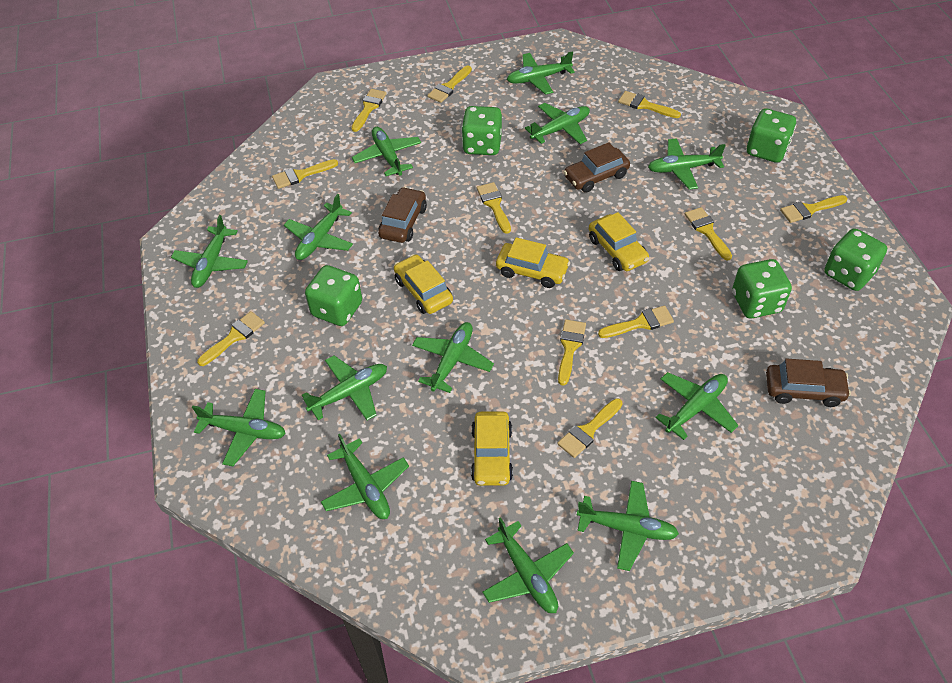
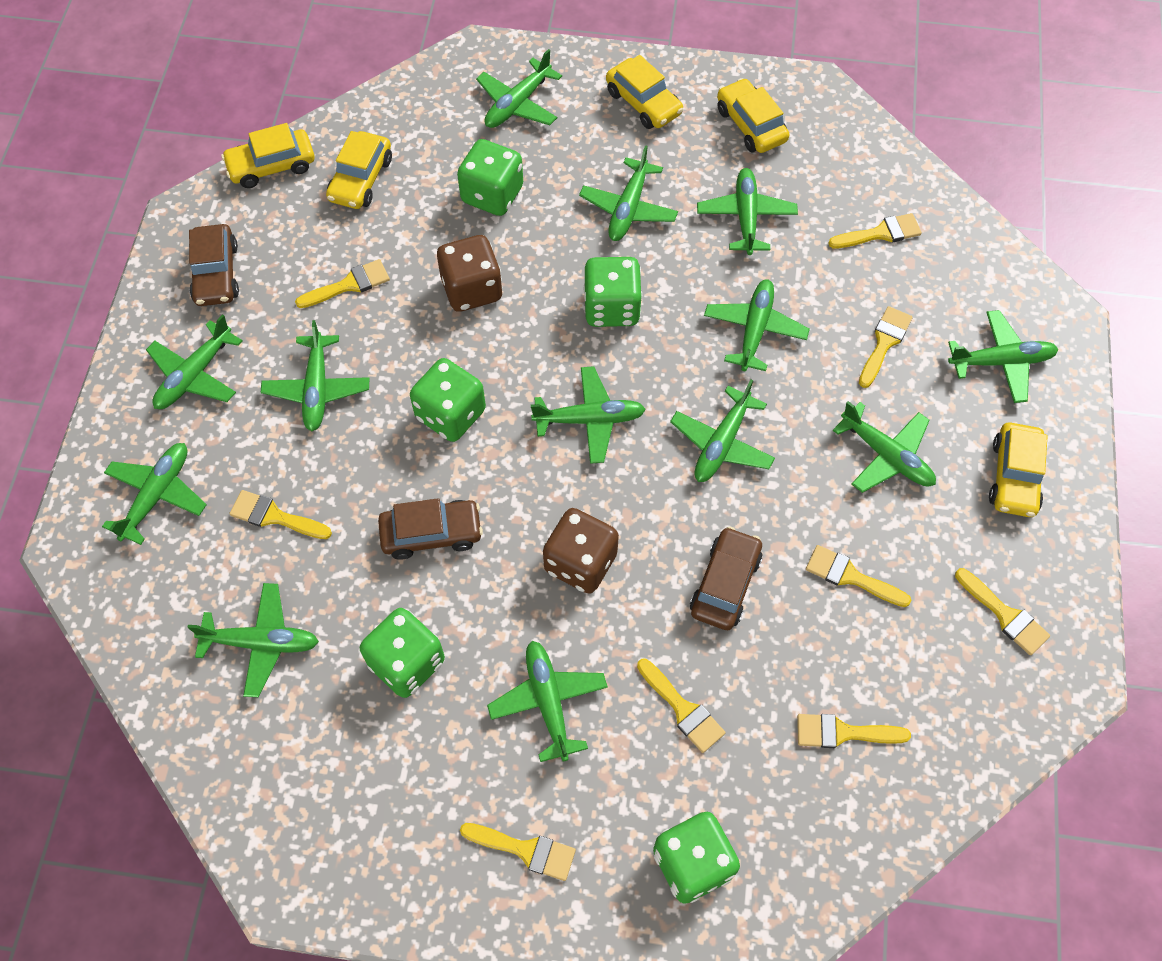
brown dice: 0 -> 2
yellow brush: 11 -> 9
yellow car: 4 -> 5

